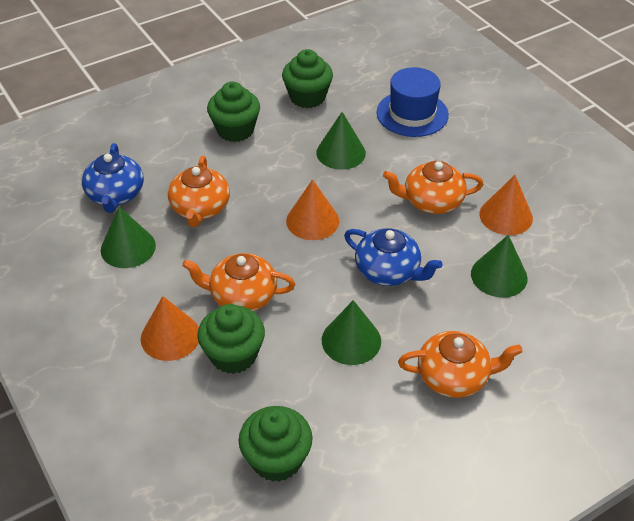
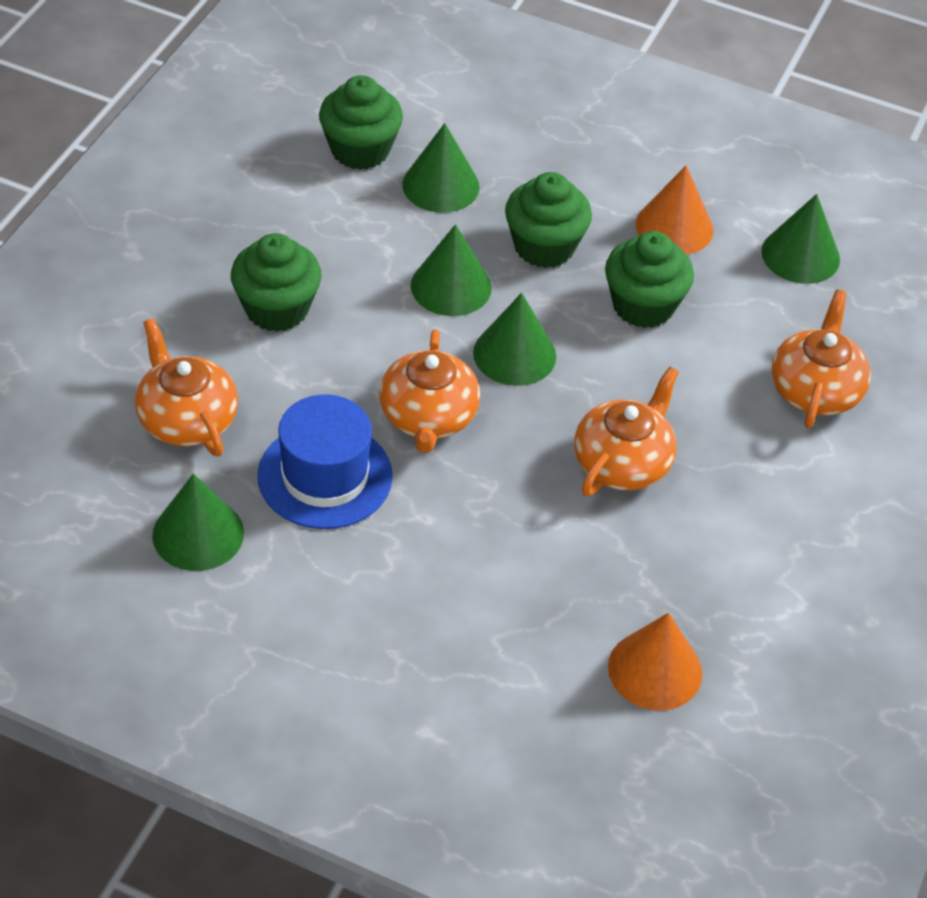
blue teapot: 2 -> 0
green cone: 4 -> 5
orange cone: 3 -> 2

